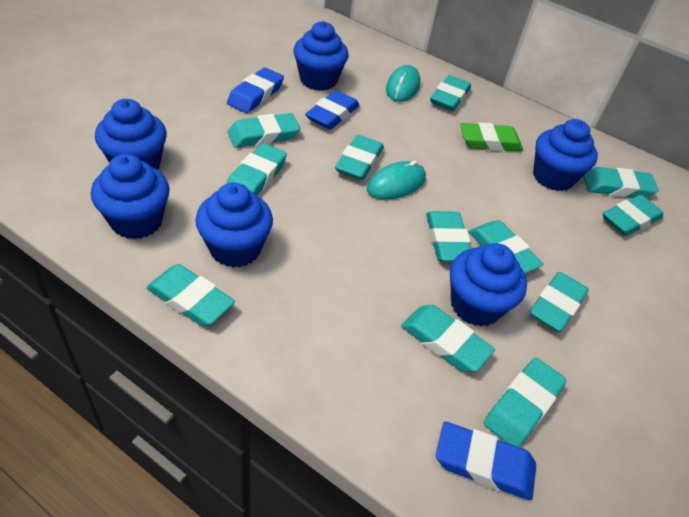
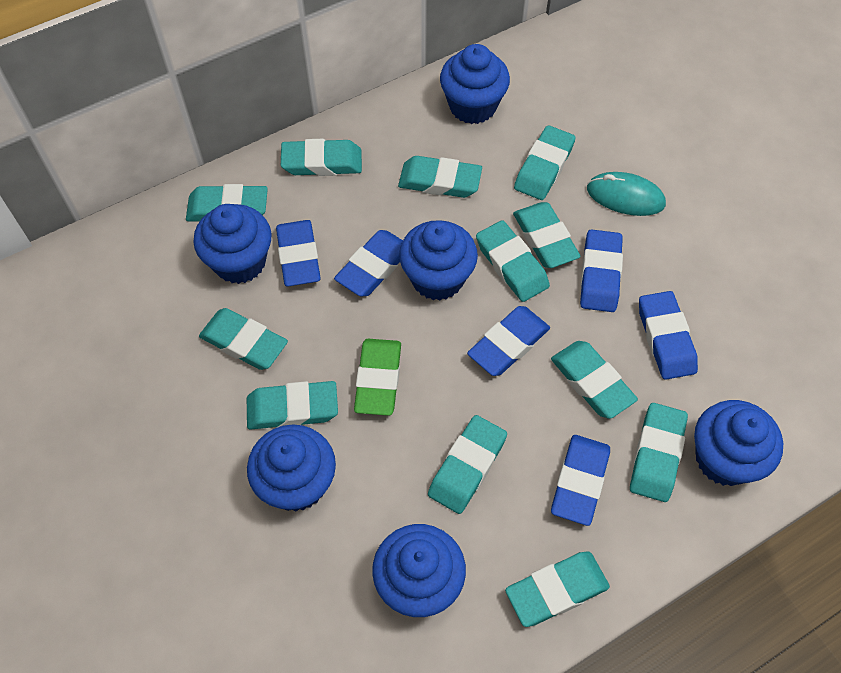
blue eraser: 3 -> 6
turquoise mouse: 2 -> 1

